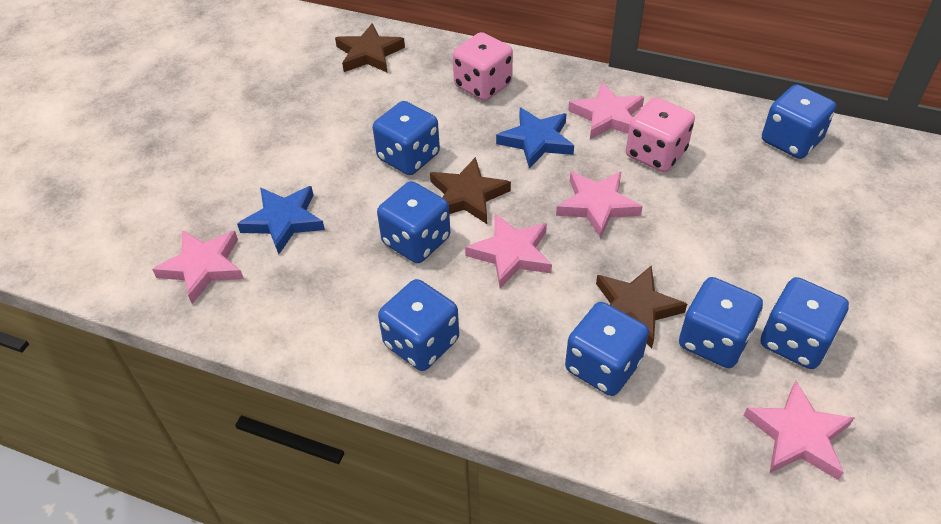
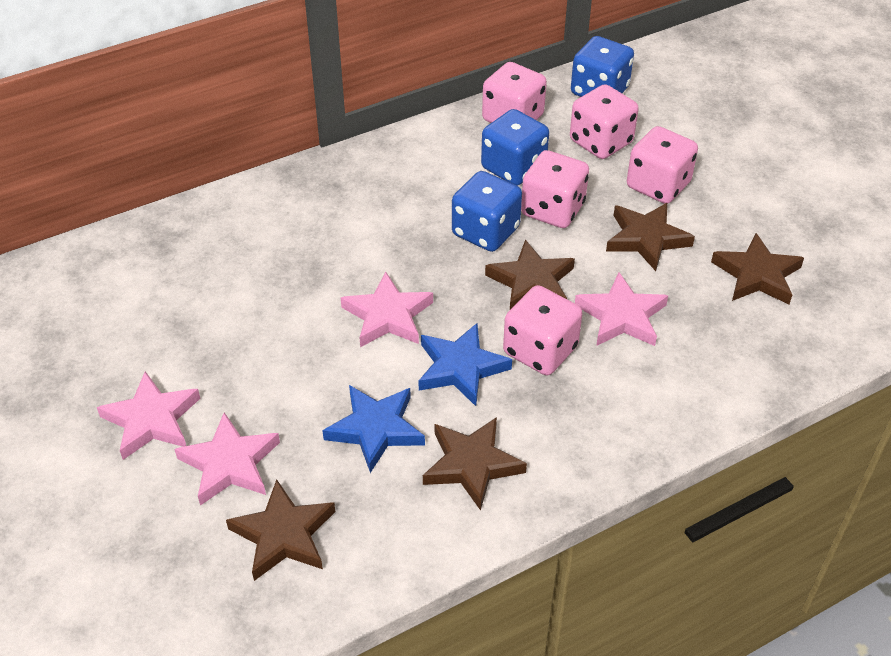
blue dice: 7 -> 3
brown star: 3 -> 5
pink dice: 2 -> 5
pink star: 5 -> 4

